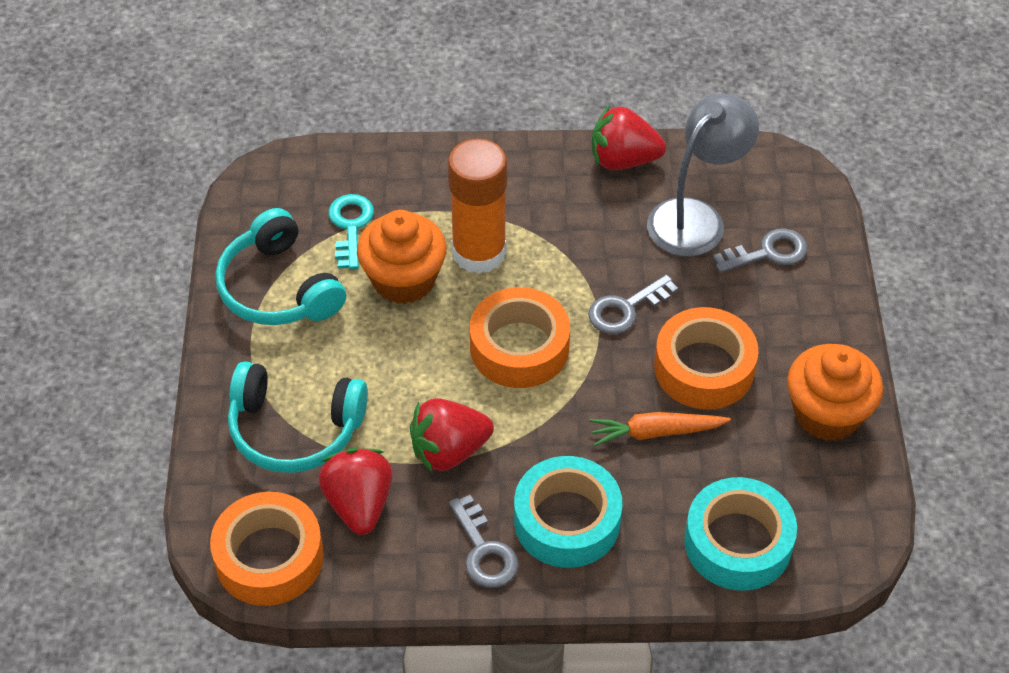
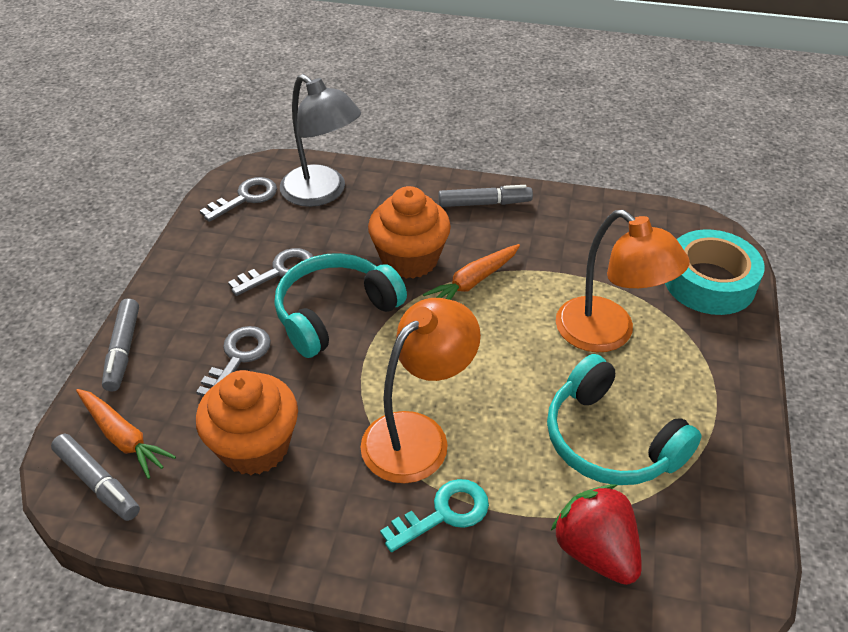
grey marker: 0 -> 3
orange carrot: 1 -> 2
orange glue stick: 1 -> 0
orange lamp: 0 -> 2
orange tape: 3 -> 0
red strawberry: 3 -> 1
turquoise tape: 2 -> 1

